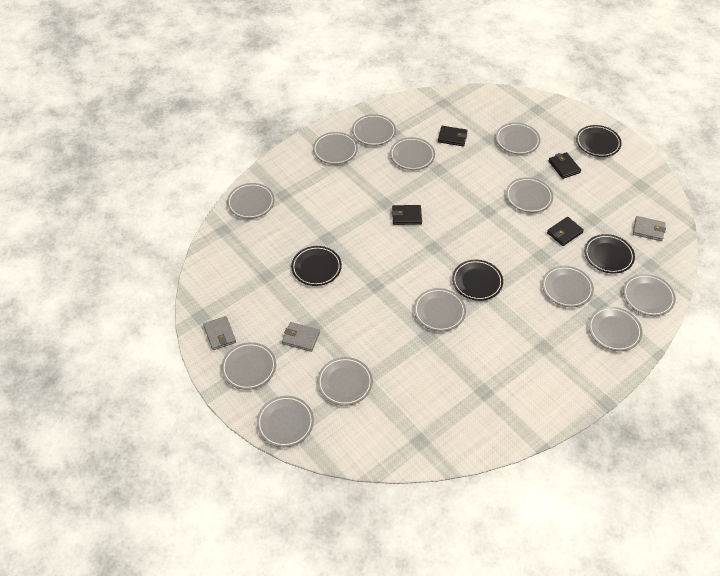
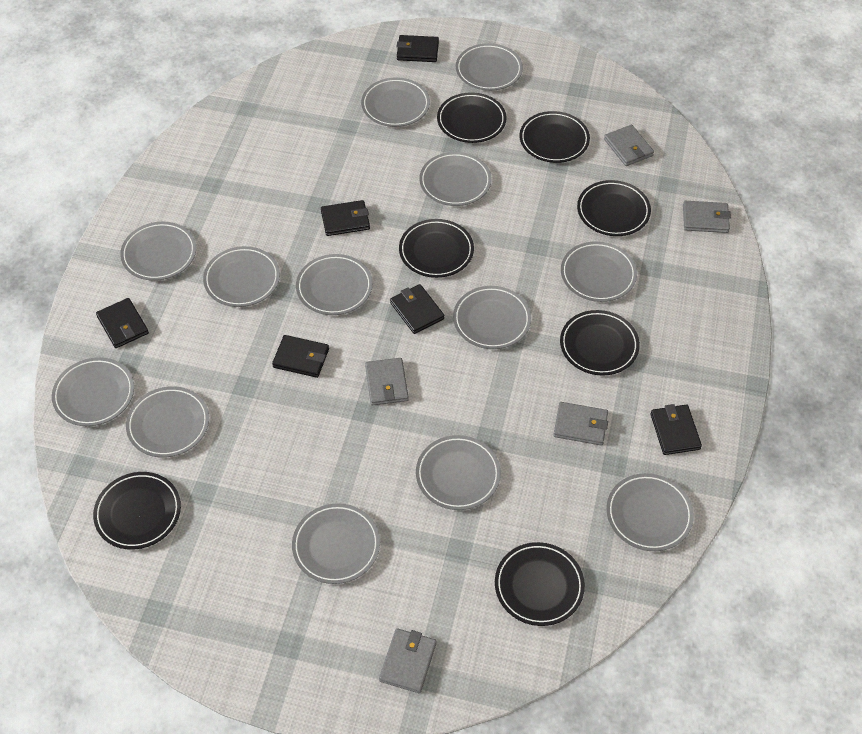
black plate: 4 -> 7
black wallet: 4 -> 6
grey wallet: 3 -> 5

